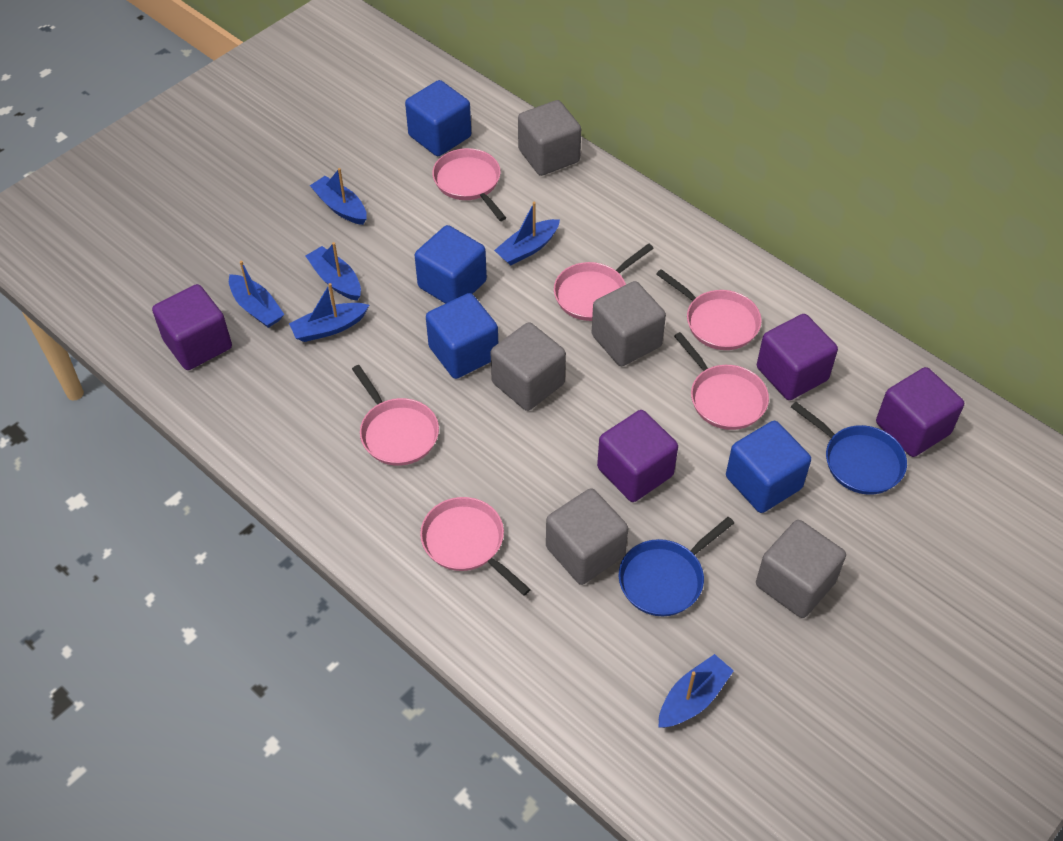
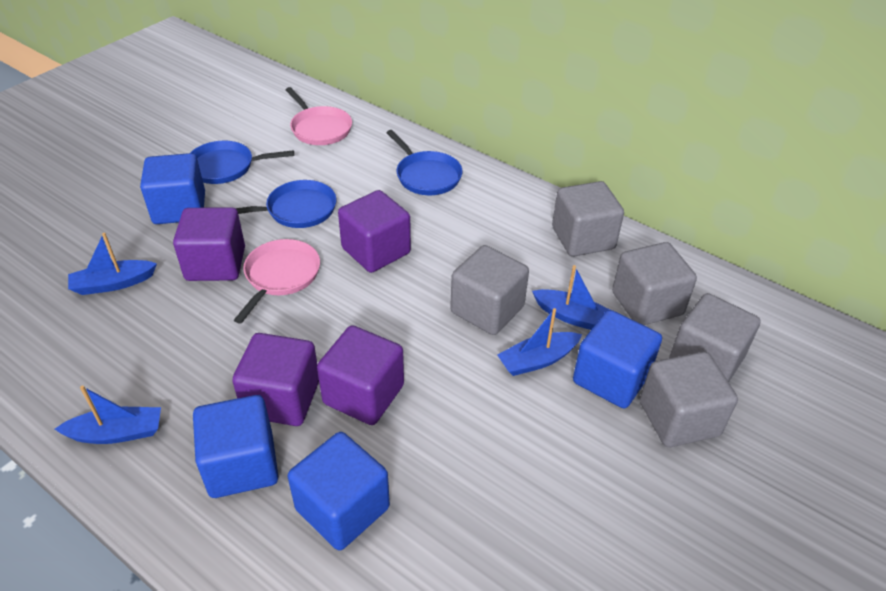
blue boat: 6 -> 4
blue pan: 2 -> 3
pink pan: 6 -> 2

